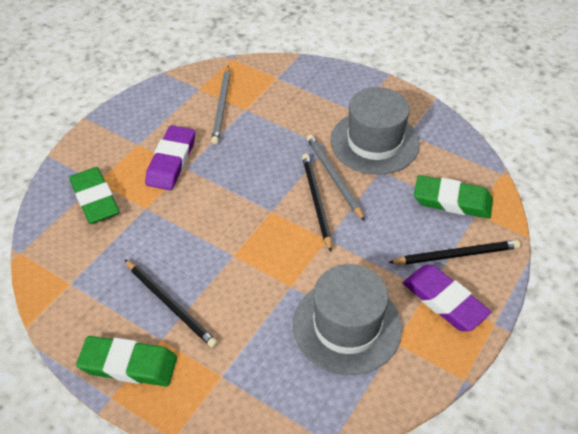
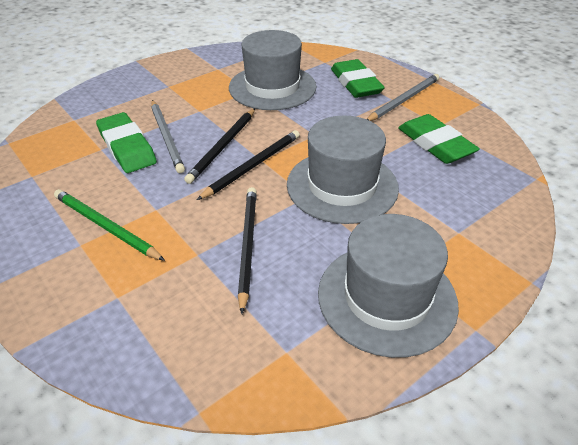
green pencil: 0 -> 1
grey hat: 2 -> 3
purple eraser: 2 -> 0

